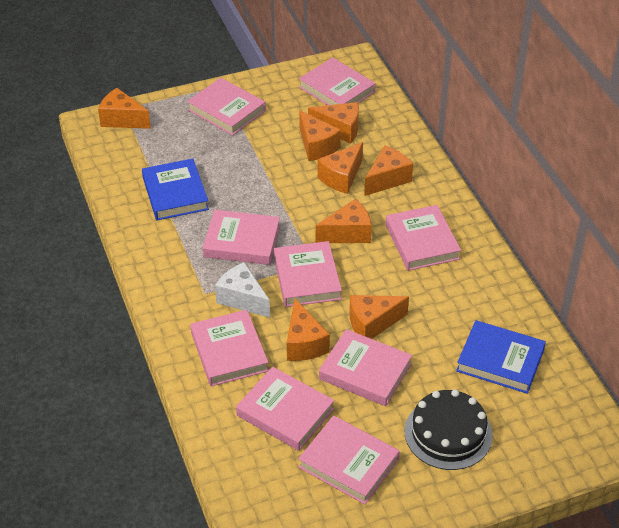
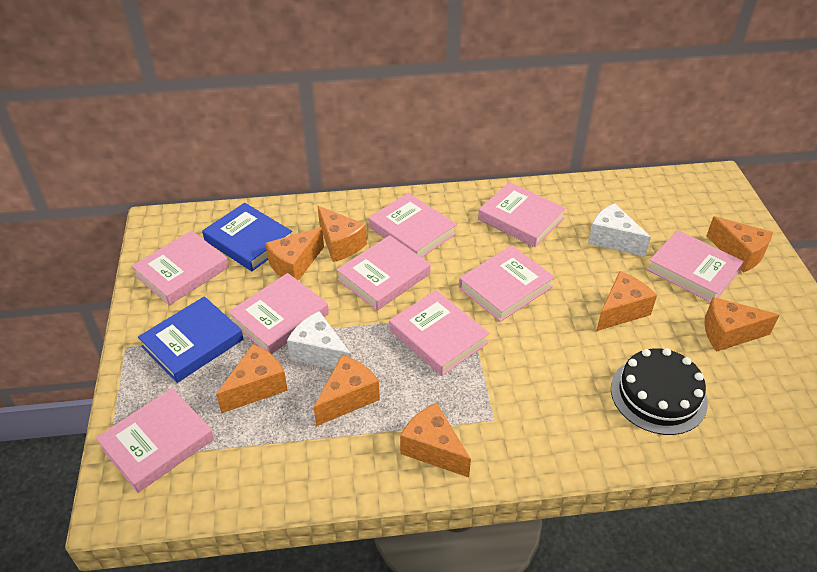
white cheese: 1 -> 2

